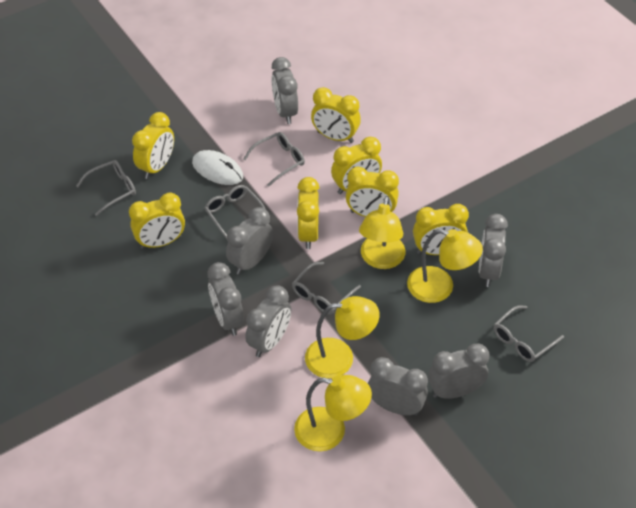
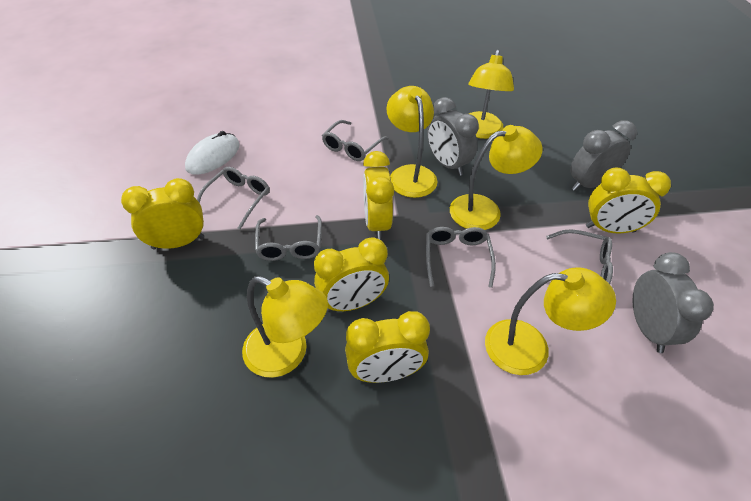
grey clock: 7 -> 3
yellow clock: 7 -> 5
yellow lamp: 4 -> 5

